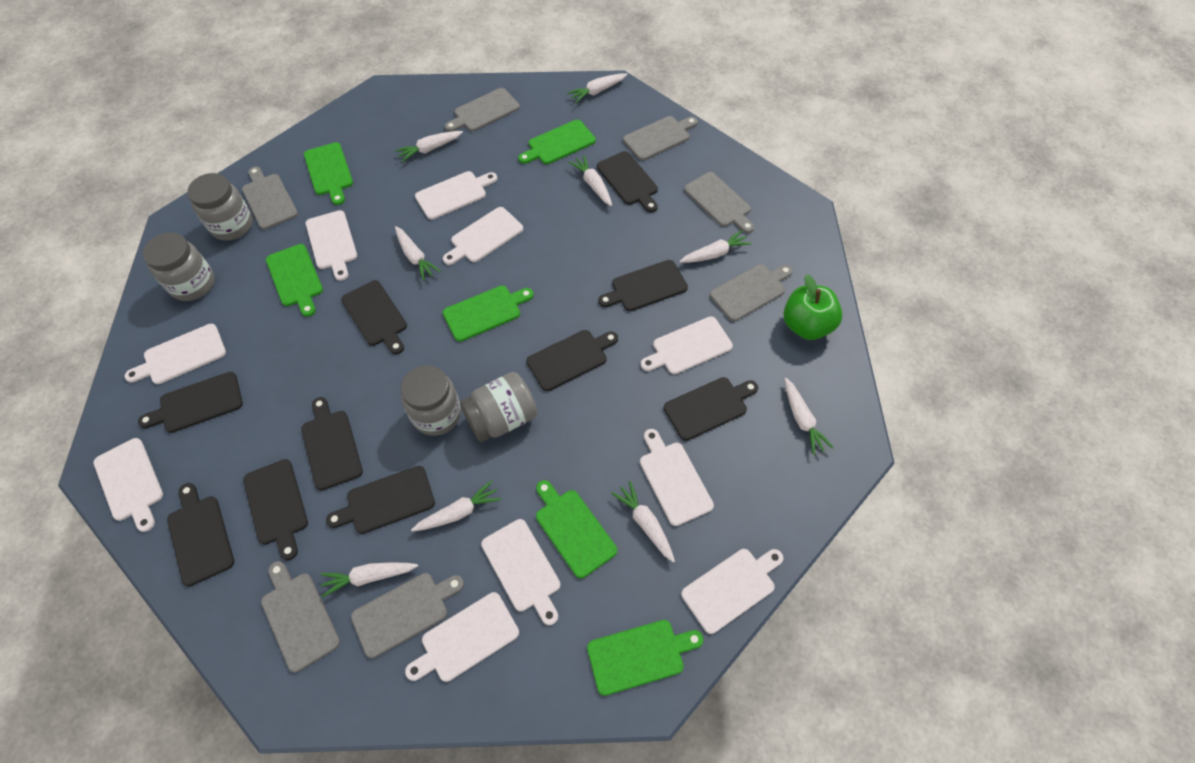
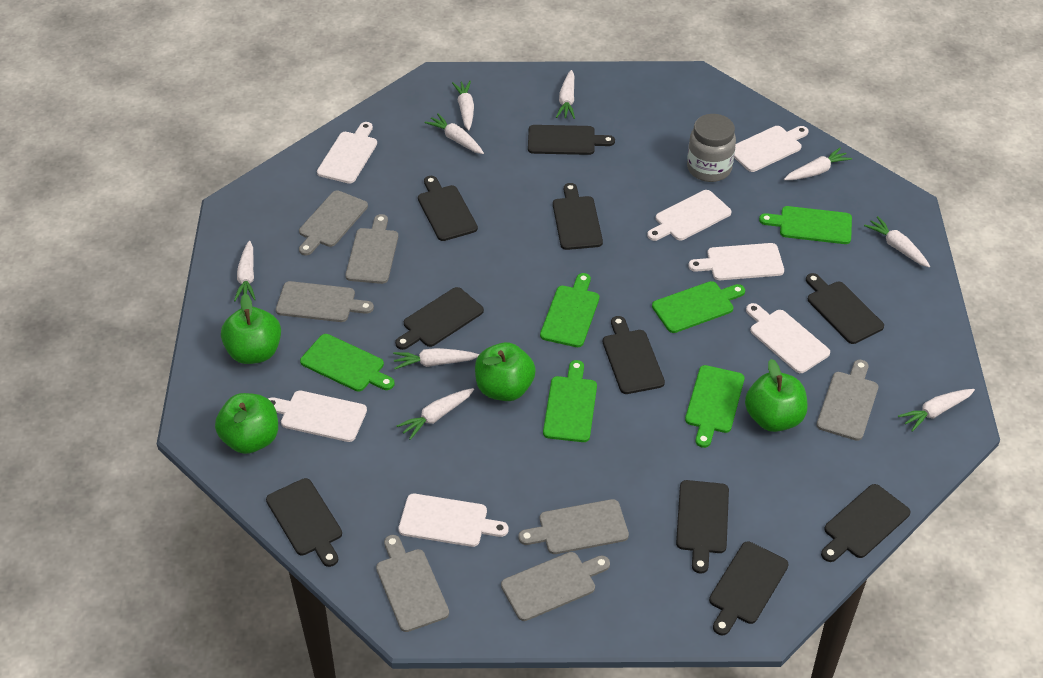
green apple: 1 -> 4
grey jar: 4 -> 1
white cutting board: 10 -> 7

